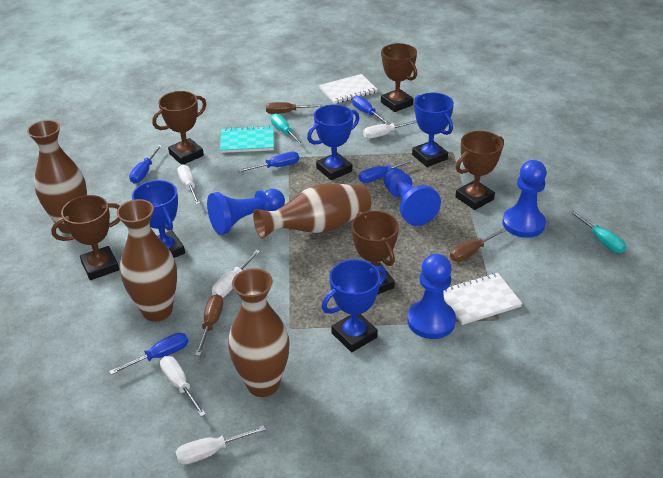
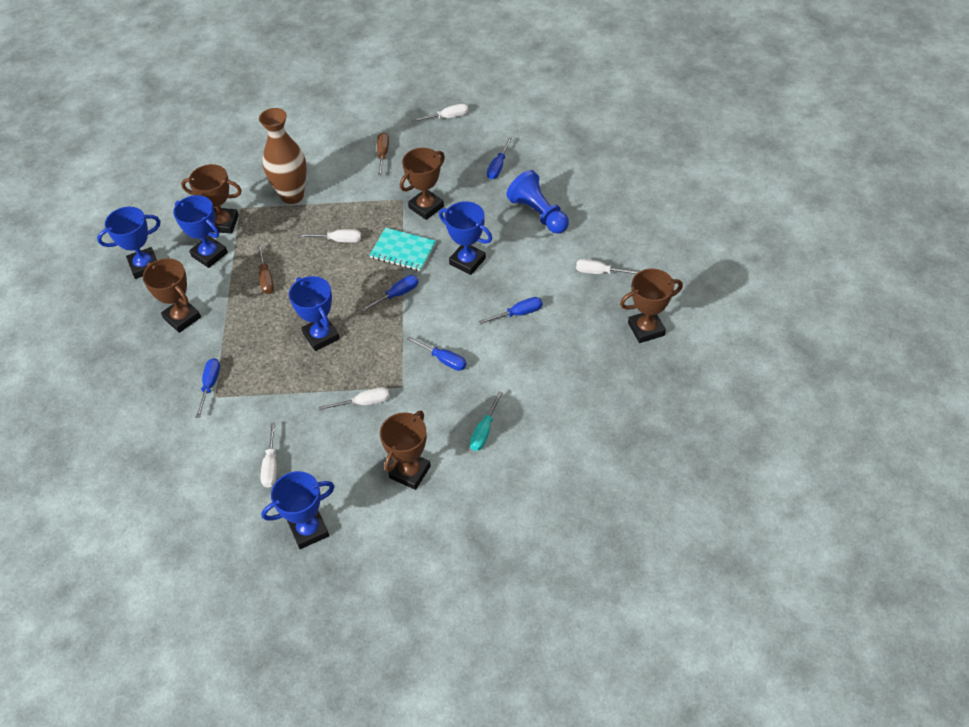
blue pawn: 4 -> 1
blue trophy: 4 -> 5
brown screwdriver: 3 -> 2
brown vase: 4 -> 1
turquoise screwdriver: 2 -> 1
white notebook: 2 -> 0

